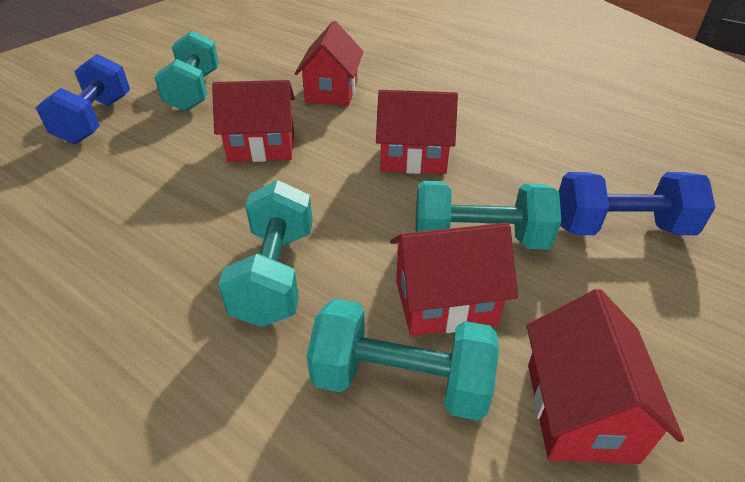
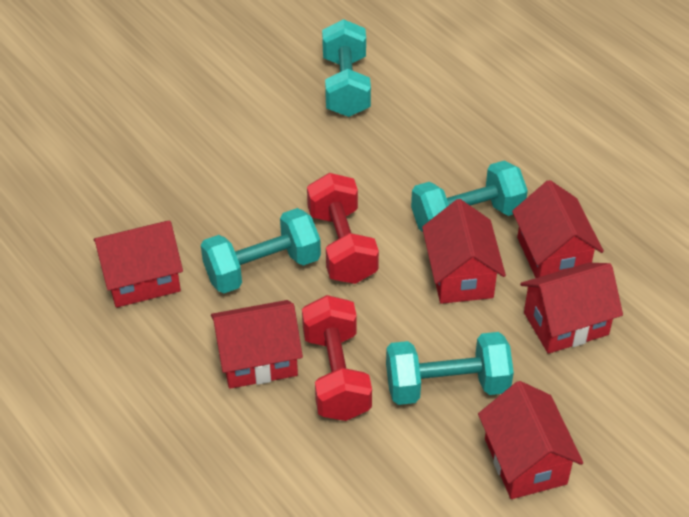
blue dumbbell: 2 -> 0
red dumbbell: 0 -> 2
red house: 5 -> 6

